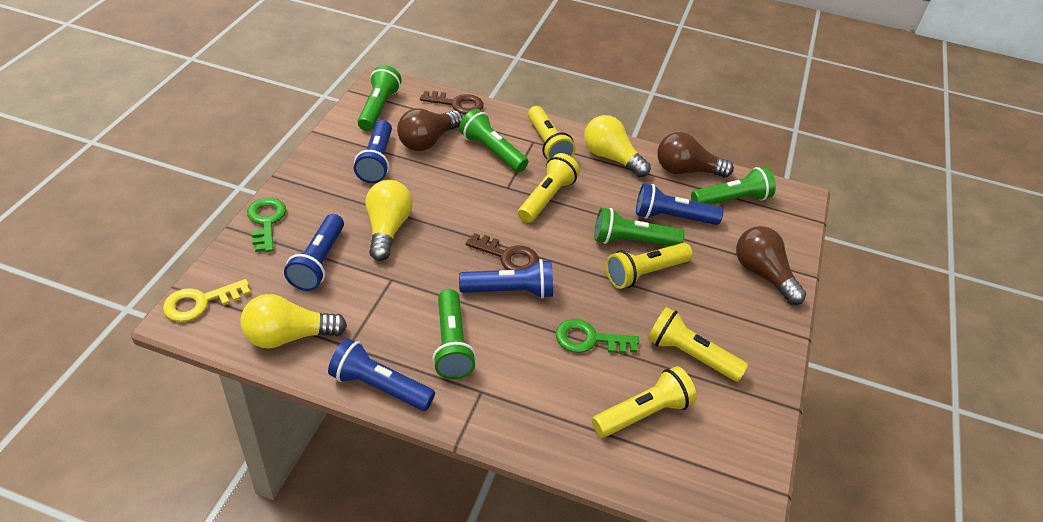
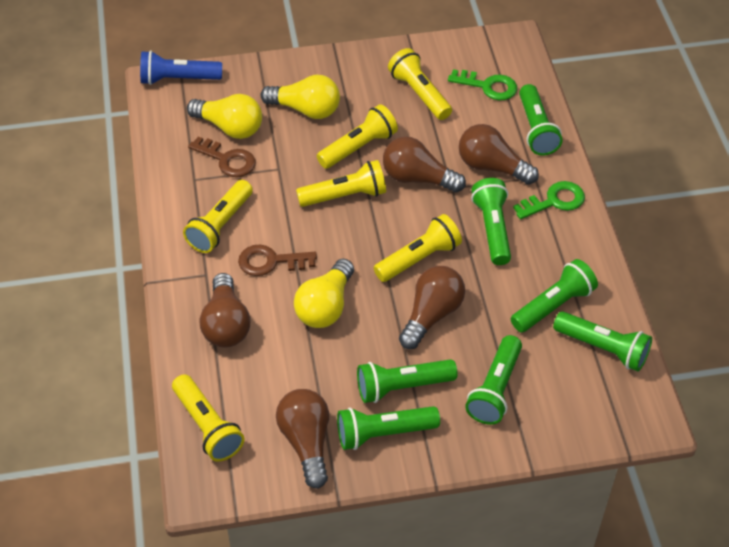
blue flashlight: 5 -> 1
brown light bulb: 3 -> 5
green flashlight: 5 -> 7
yellow flashlight: 5 -> 6
yellow key: 1 -> 0

